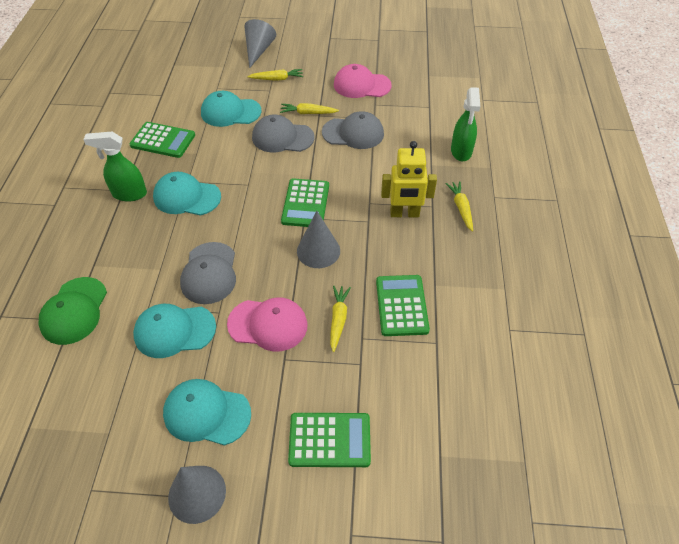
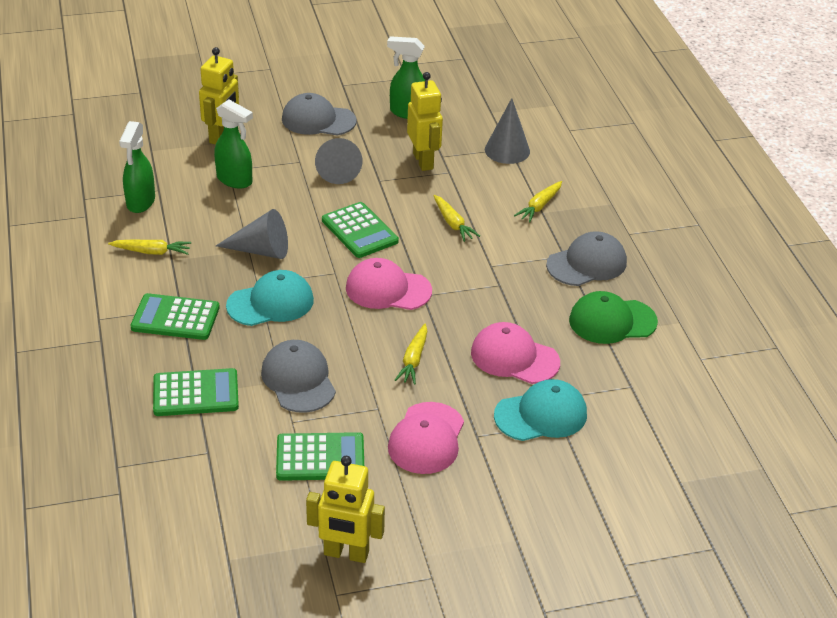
green spray bottle: 2 -> 3
pink cap: 2 -> 3
turquoise cap: 4 -> 2
yellow robot: 1 -> 3

